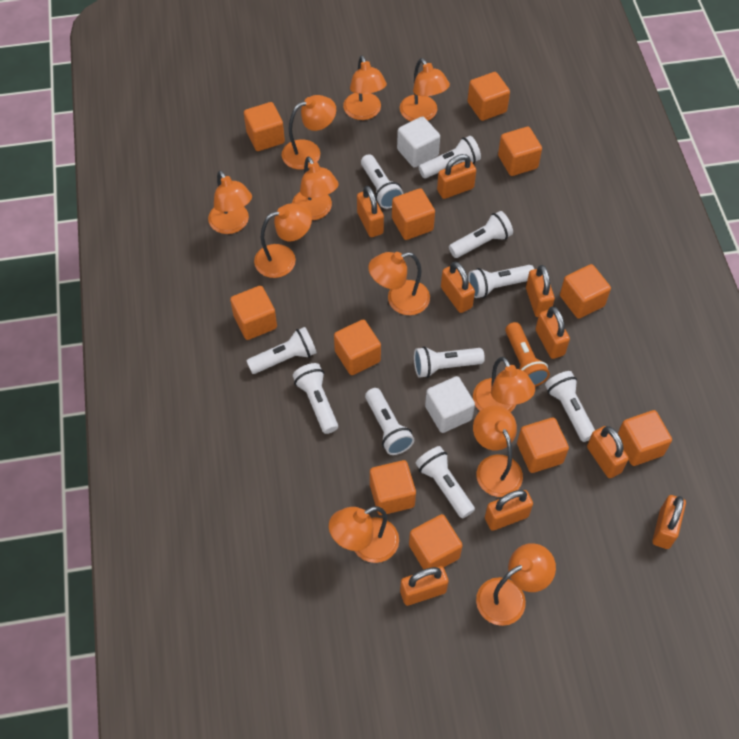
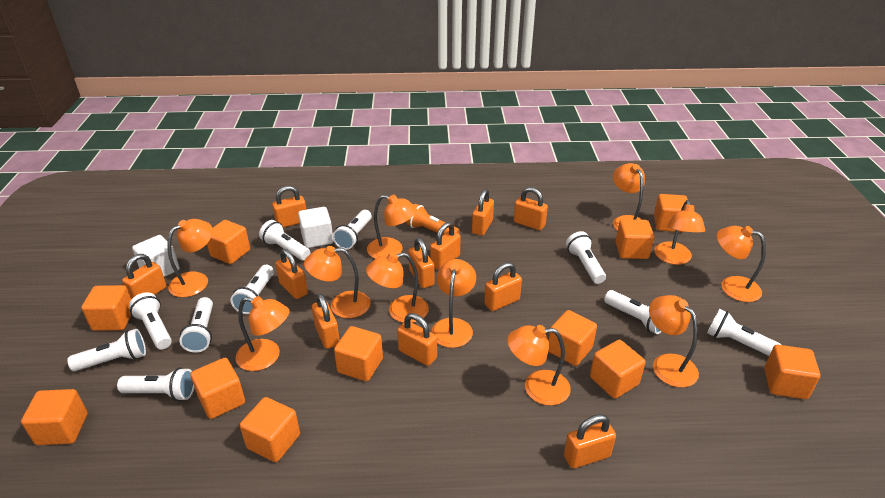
orange padlock: 9 -> 11

